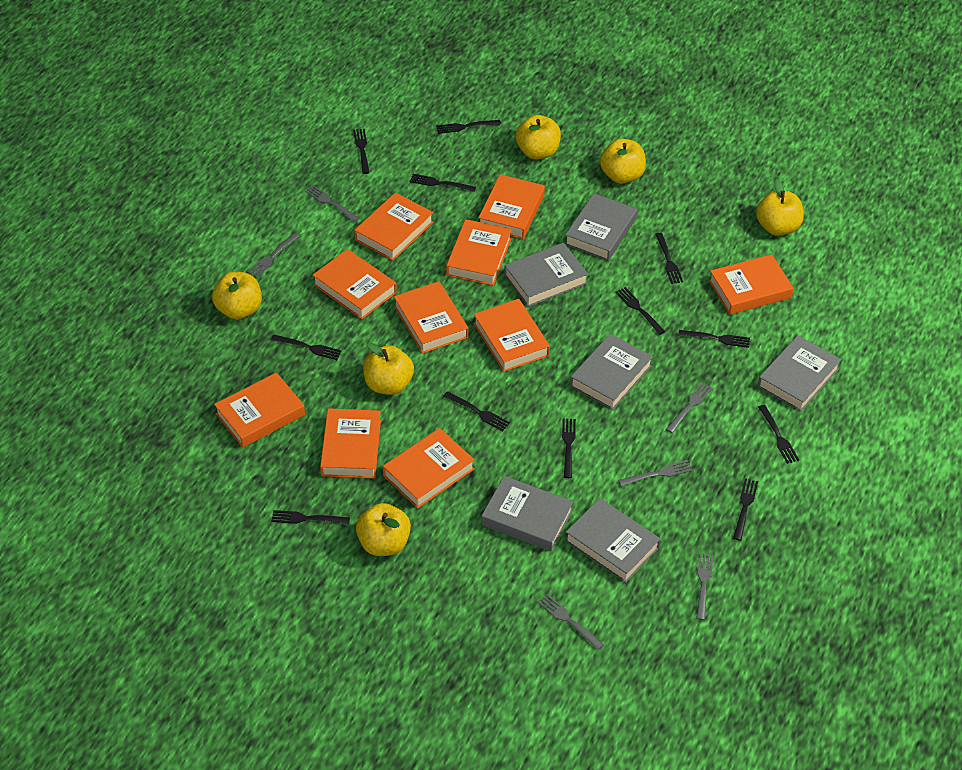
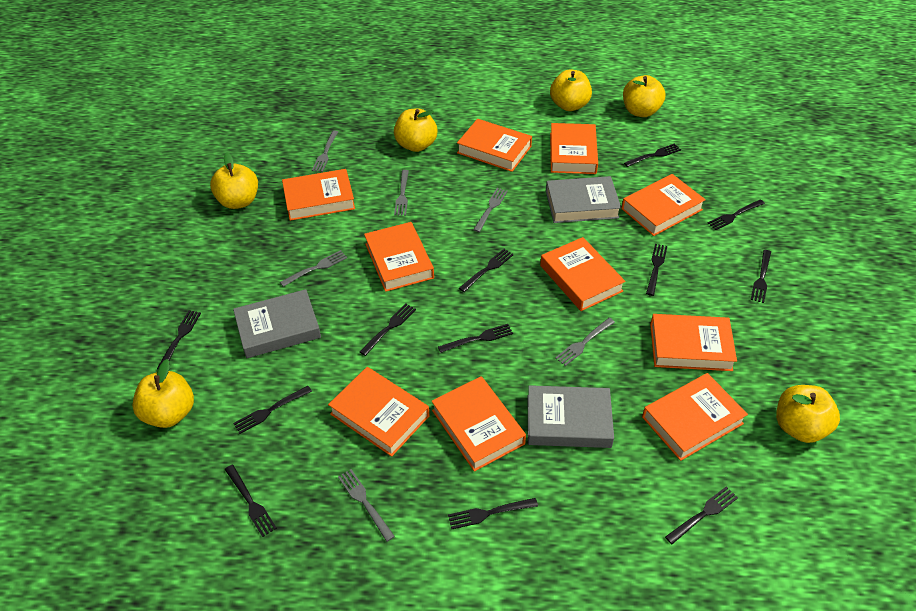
grey book: 6 -> 3

